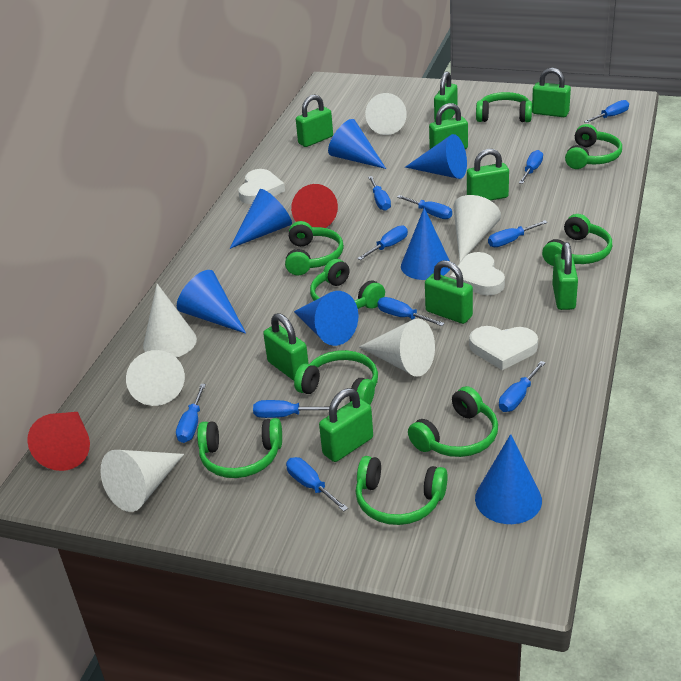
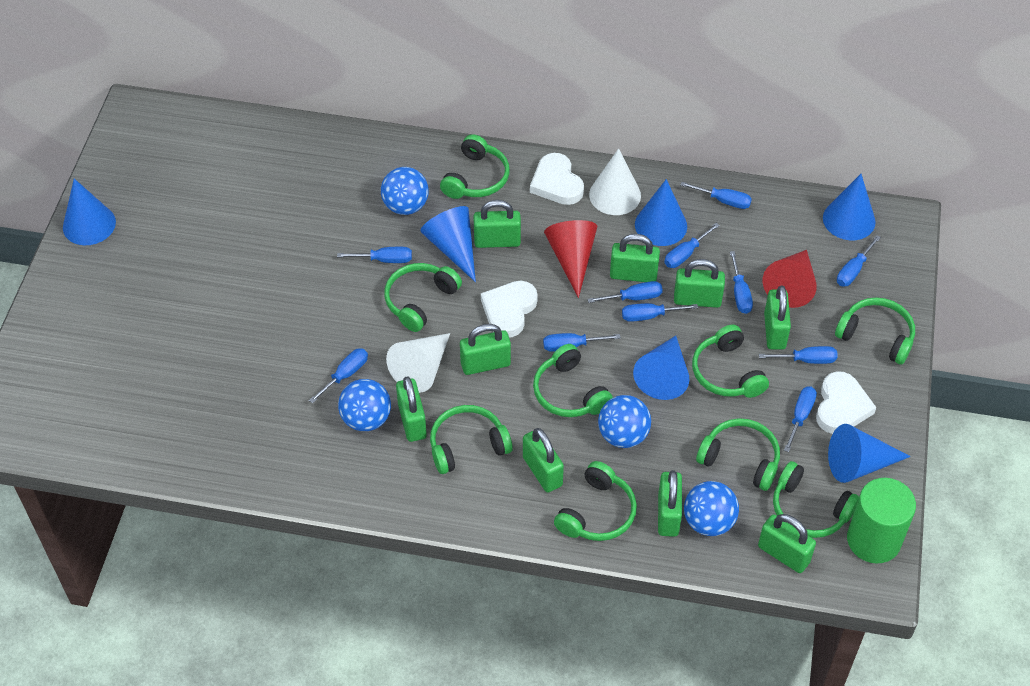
blue ball: 0 -> 4
blue cone: 7 -> 6
green cylinder: 0 -> 1
white cone: 6 -> 2

